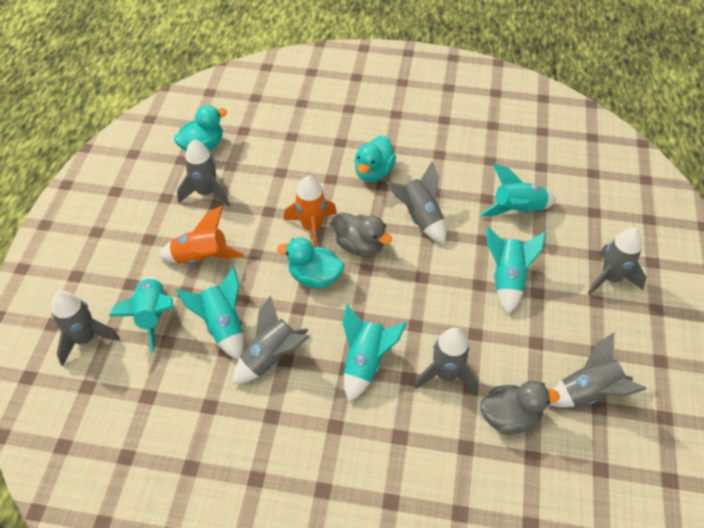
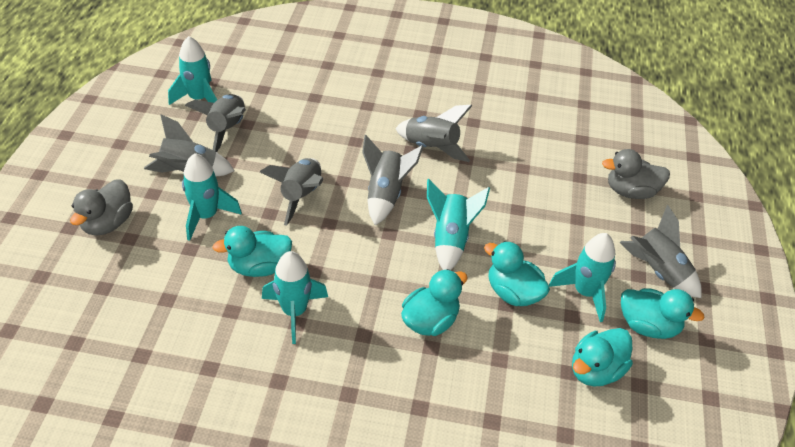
grey rocket: 7 -> 6
orange rocket: 2 -> 0
turquoise duck: 3 -> 5

